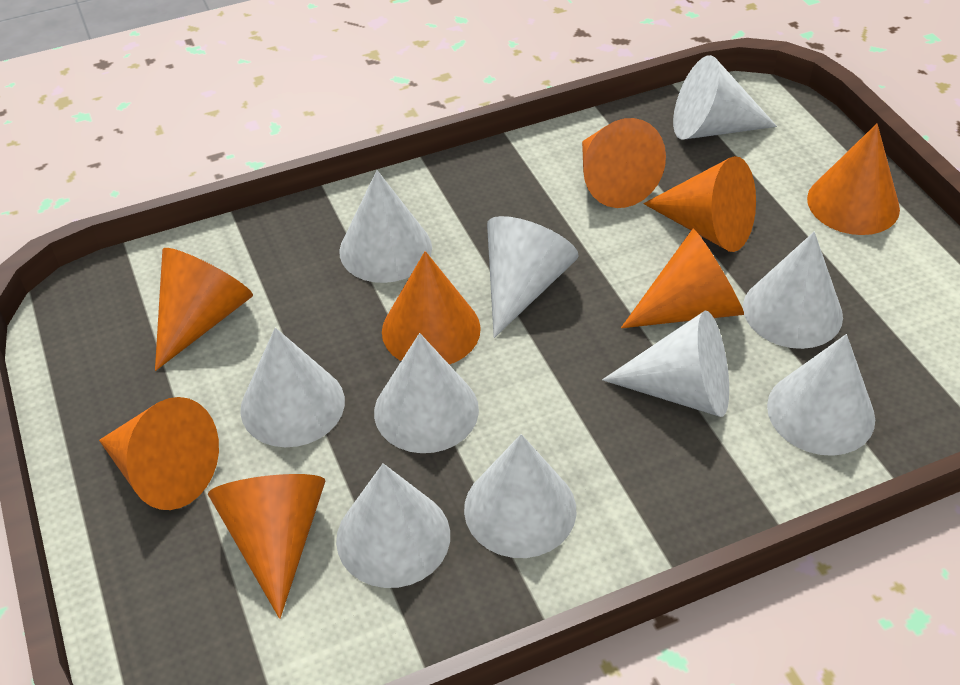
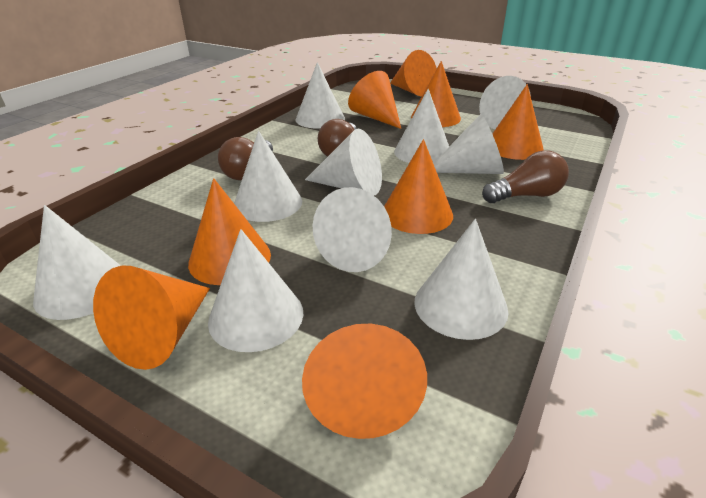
brown light bulb: 0 -> 3

